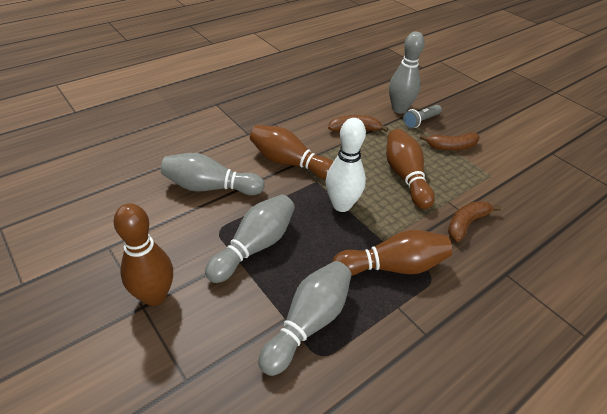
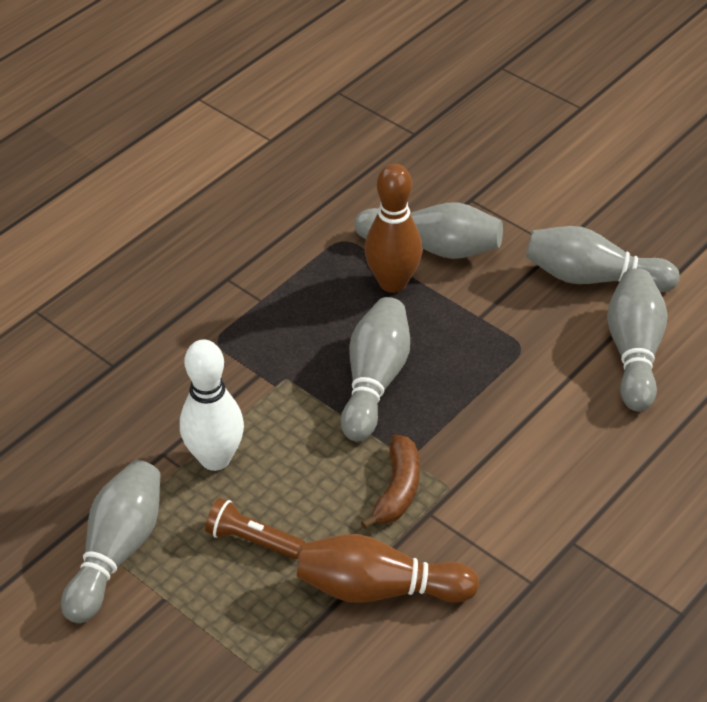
brown banana: 3 -> 1
brown bowling pin: 4 -> 2
brown flashlight: 0 -> 1
grey bowling pin: 4 -> 5
grey flashlight: 1 -> 0

